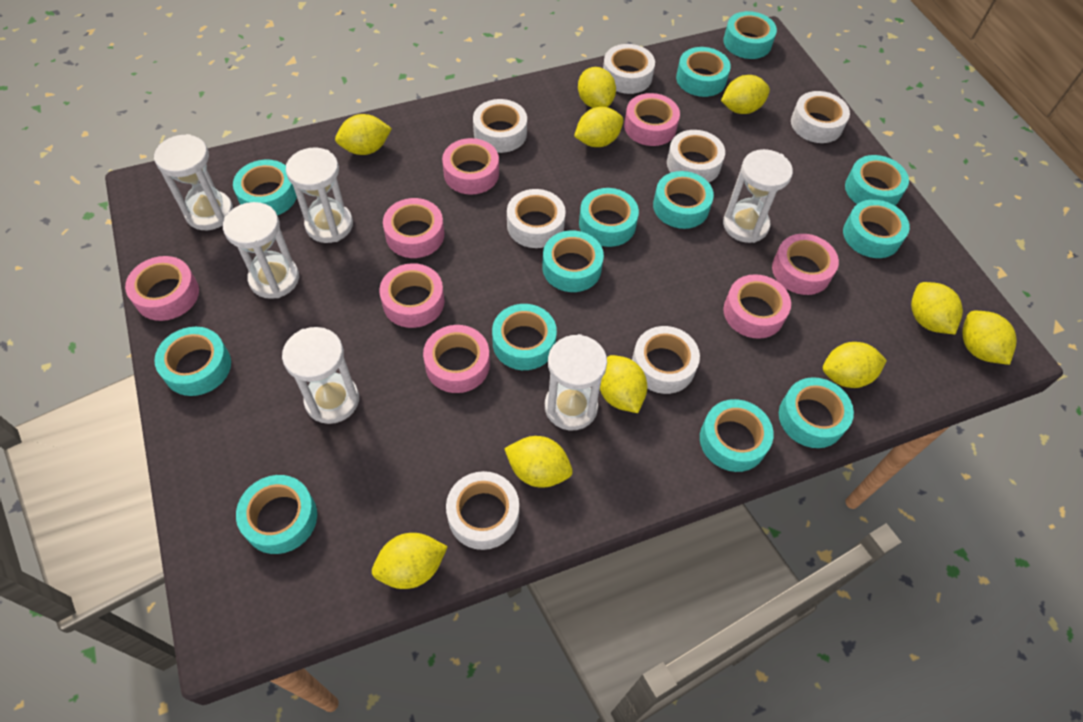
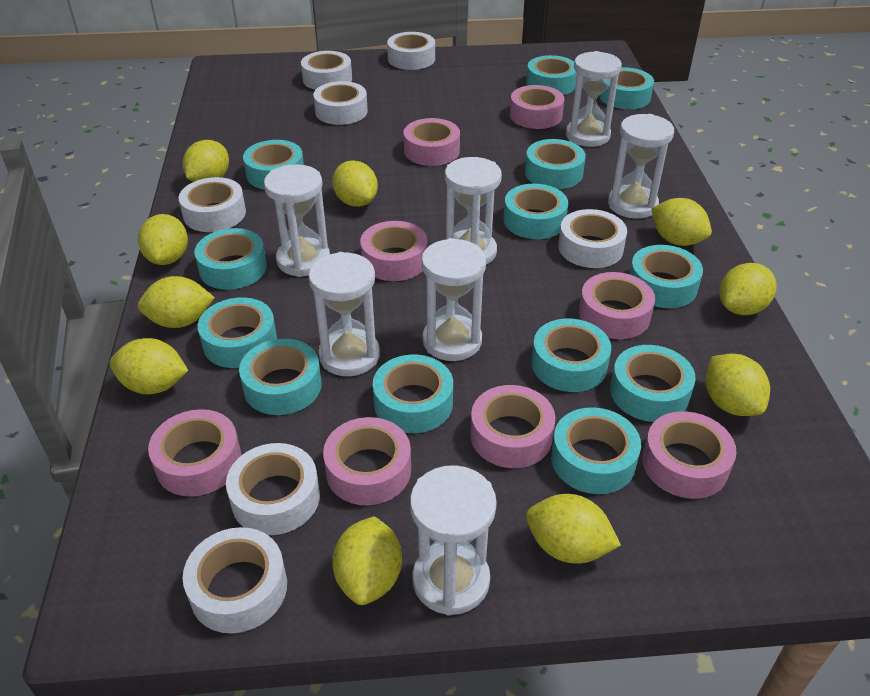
white hourglass: 6 -> 7

